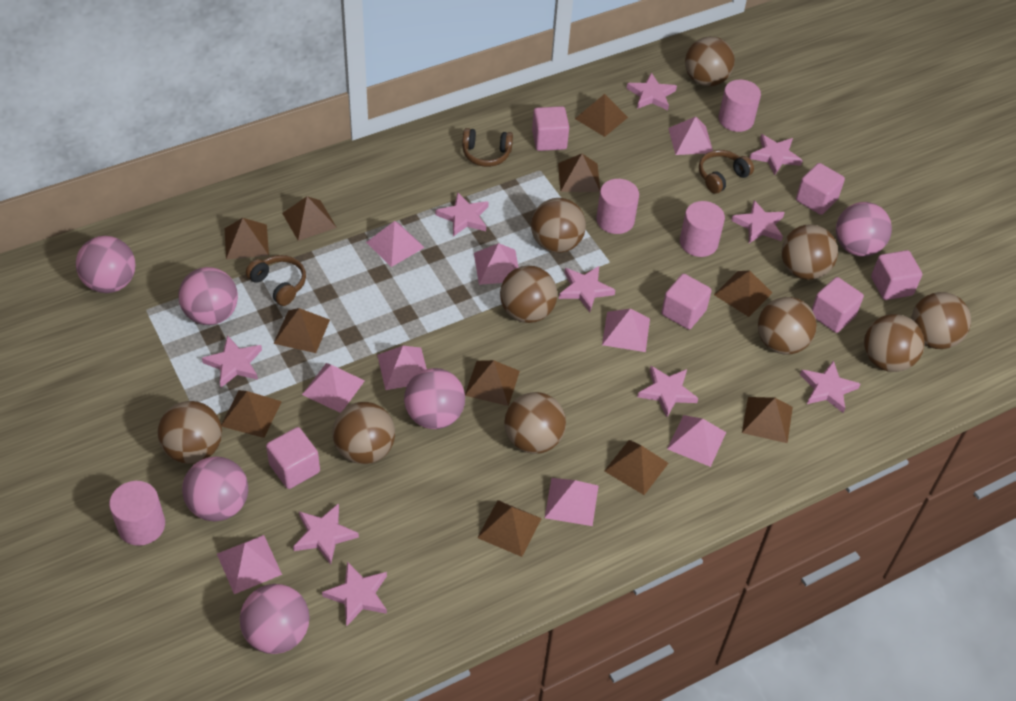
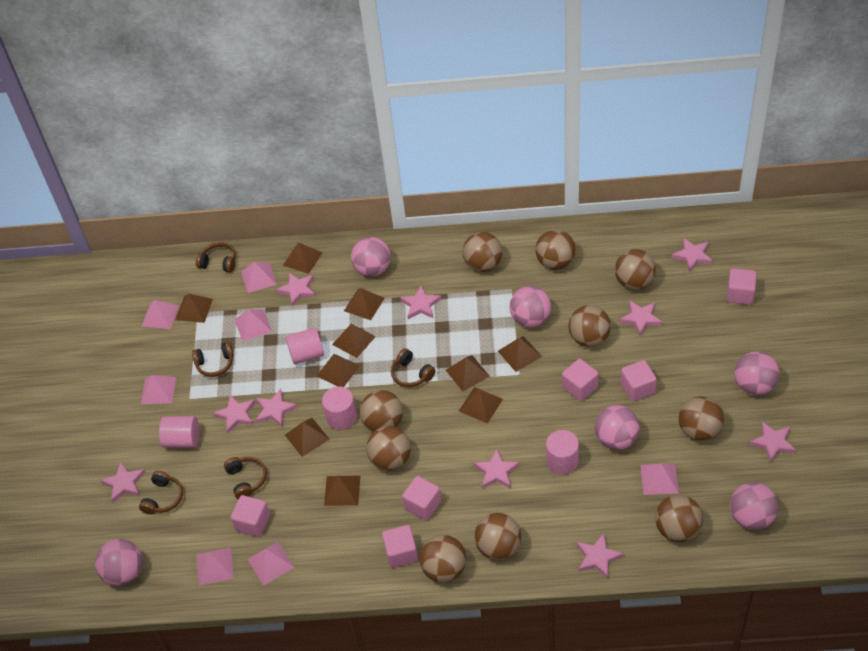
brown headphones: 3 -> 5
brown pyramid: 11 -> 10
pink pyramid: 9 -> 7

